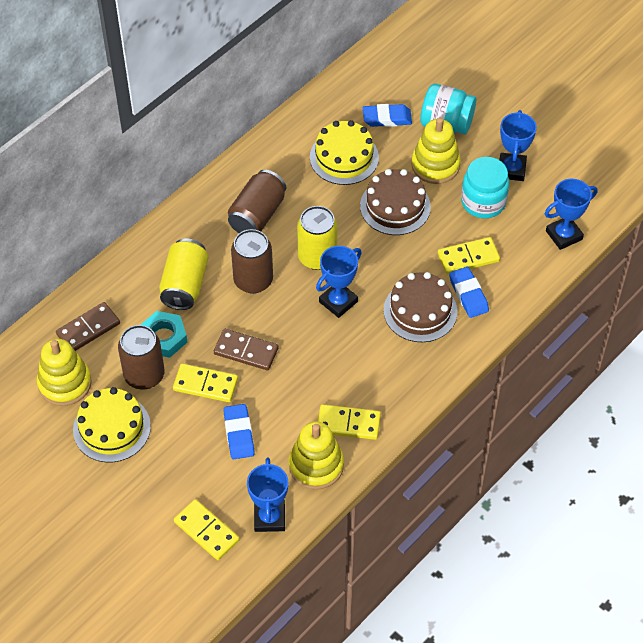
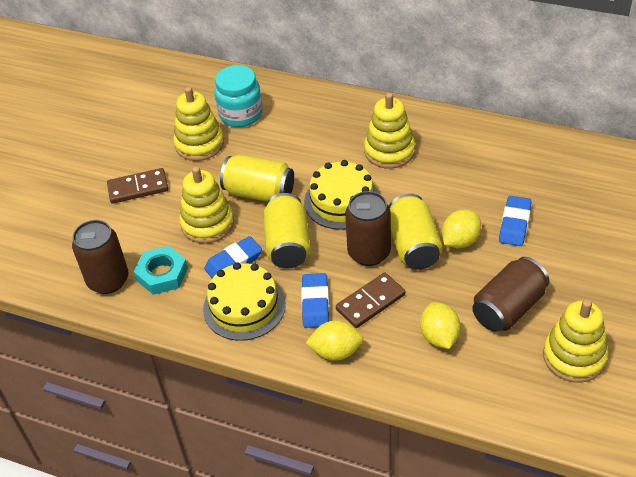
blue trophy: 4 -> 0
brown cake: 2 -> 0
turquoise jar: 2 -> 1
yellow can: 2 -> 3
yellow domino: 4 -> 0
yellow lemon: 0 -> 3
yellow stacking toy: 3 -> 4

